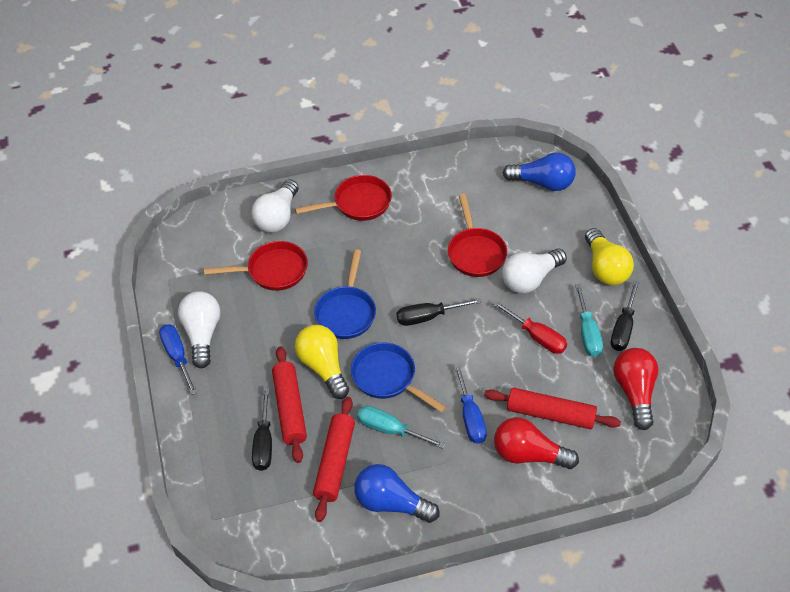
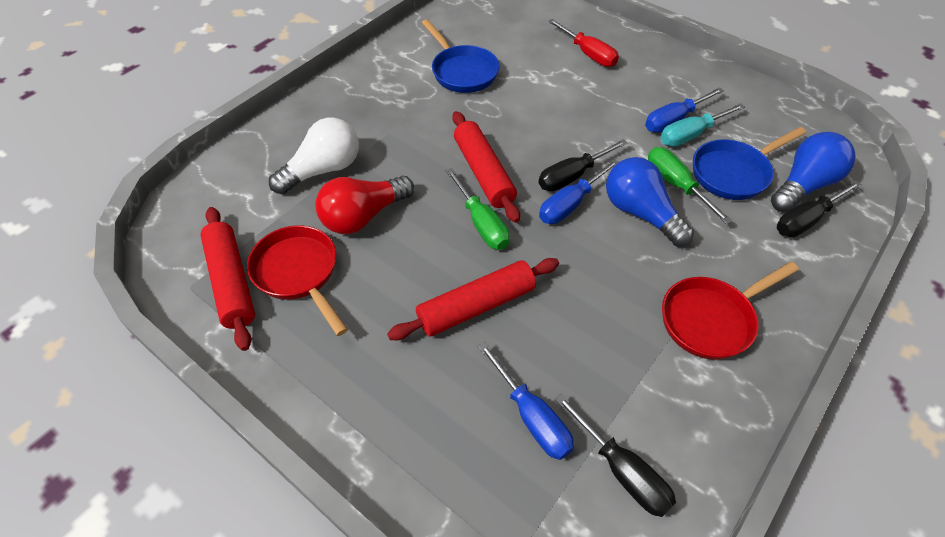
blue screwdriver: 2 -> 3
green screwdriver: 0 -> 2
red light bulb: 2 -> 1
red pan: 3 -> 2
turquoise screwdriver: 2 -> 1
white light bulb: 3 -> 1
yellow light bulb: 2 -> 0

